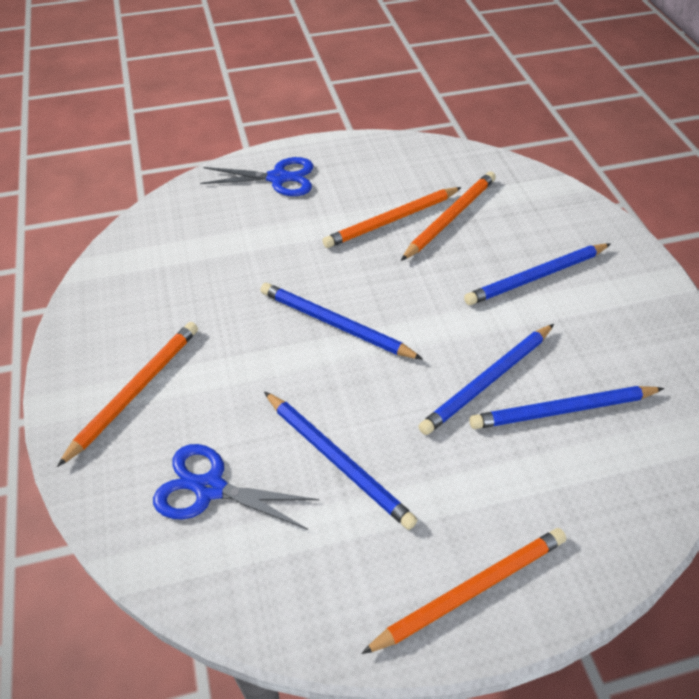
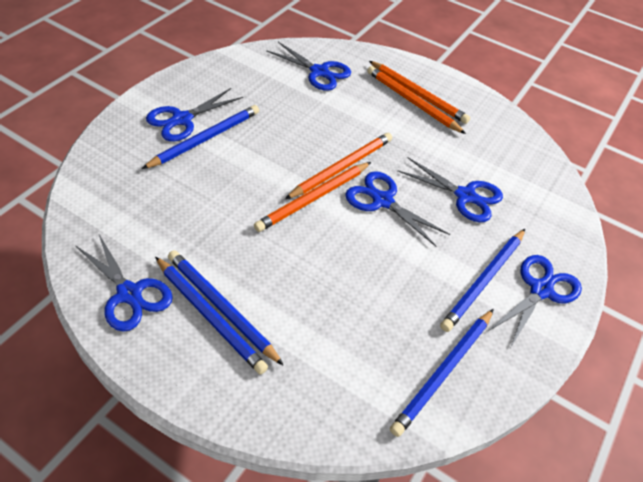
blue scissors: 2 -> 6

